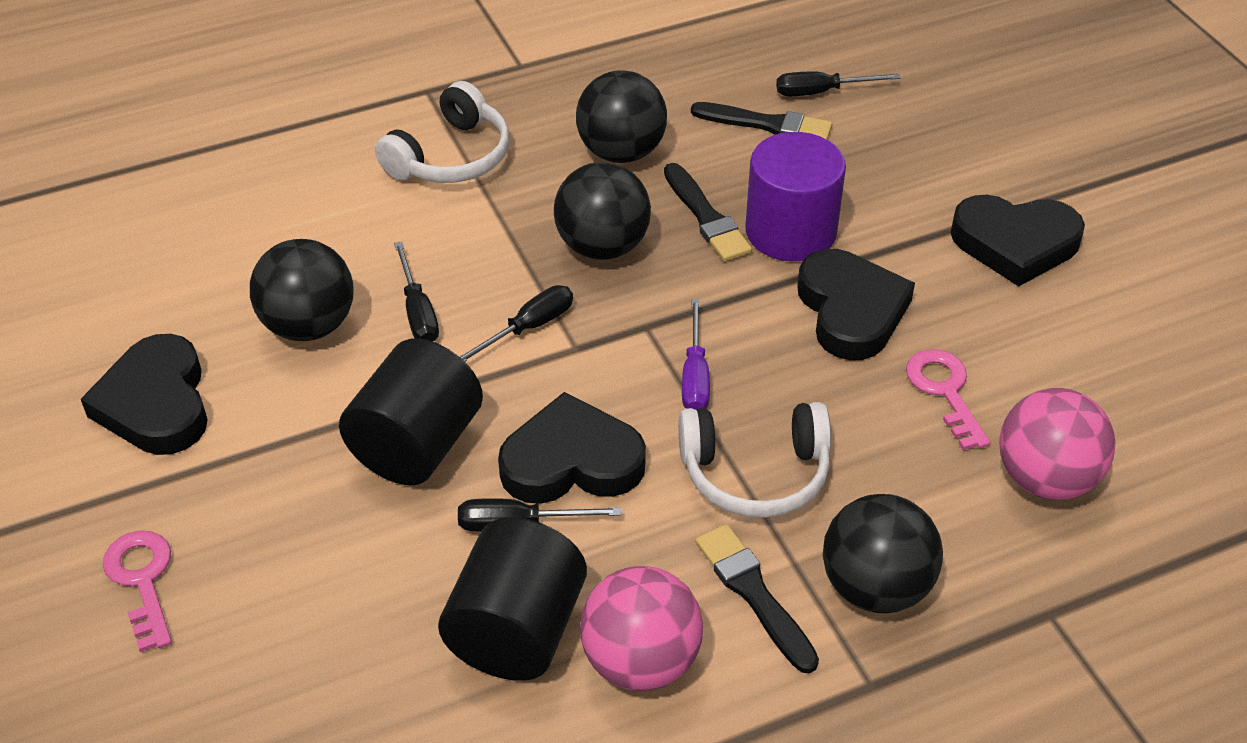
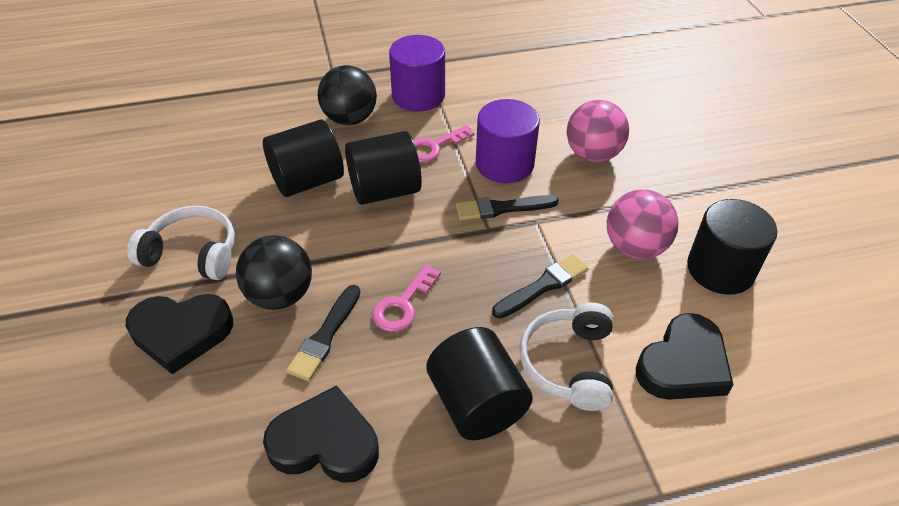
black ball: 4 -> 2
black cylinder: 2 -> 4
black heart: 4 -> 3
black screwdriver: 4 -> 0
purple cylinder: 1 -> 2
purple screwdriver: 1 -> 0

